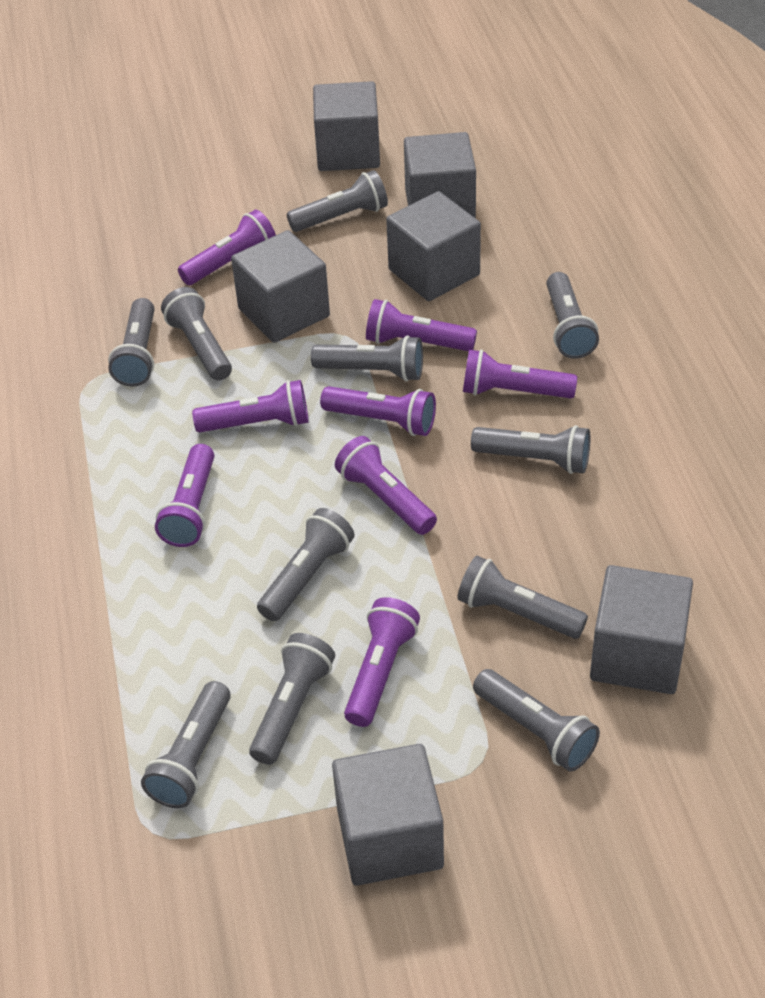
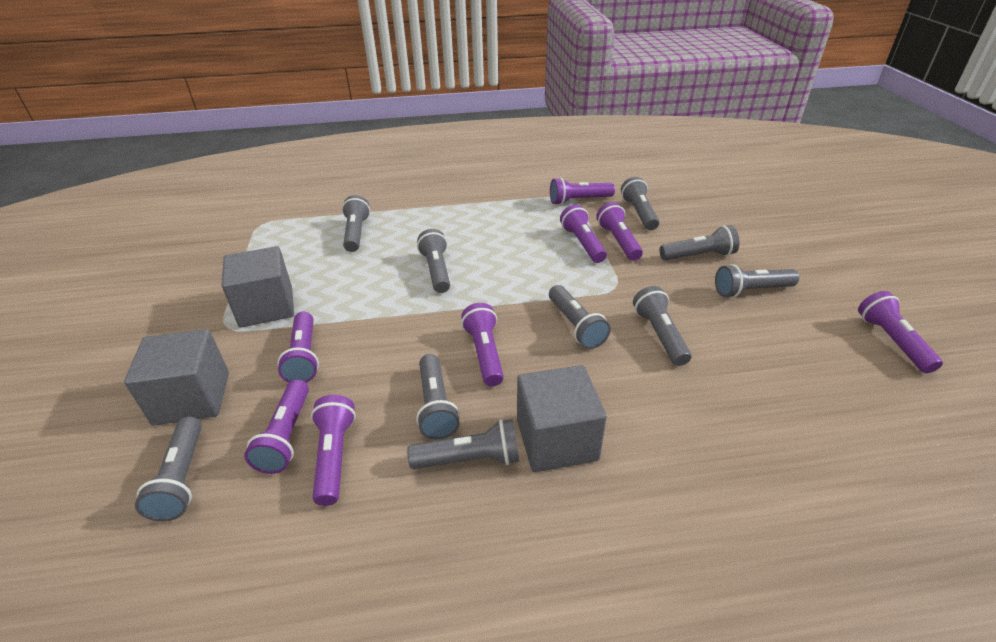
grey cube: 6 -> 3
grey flashlight: 11 -> 10

